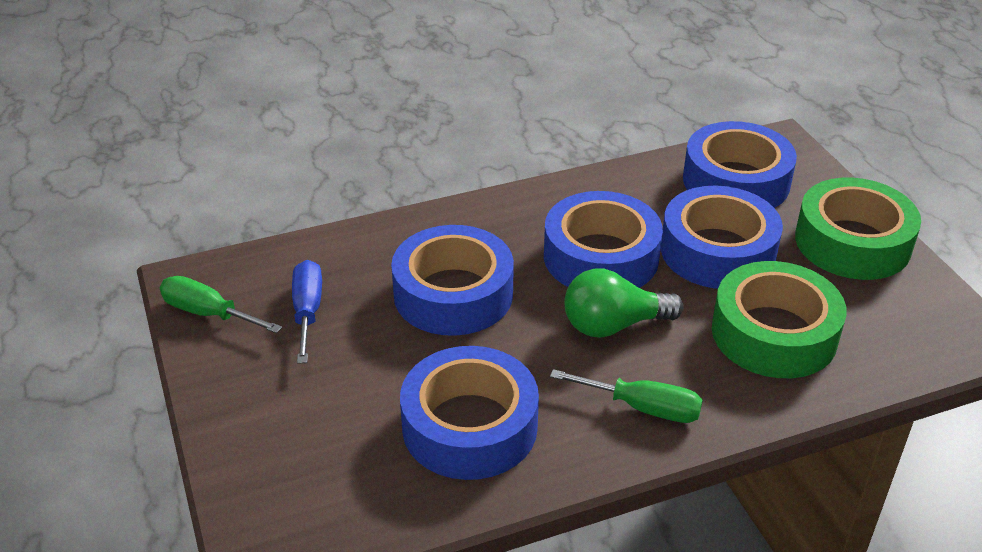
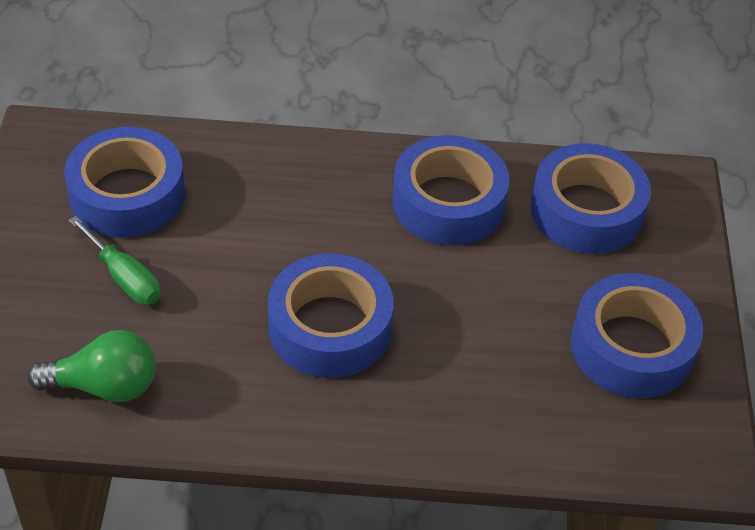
blue screwdriver: 1 -> 0
green screwdriver: 2 -> 1
green tape: 2 -> 0

